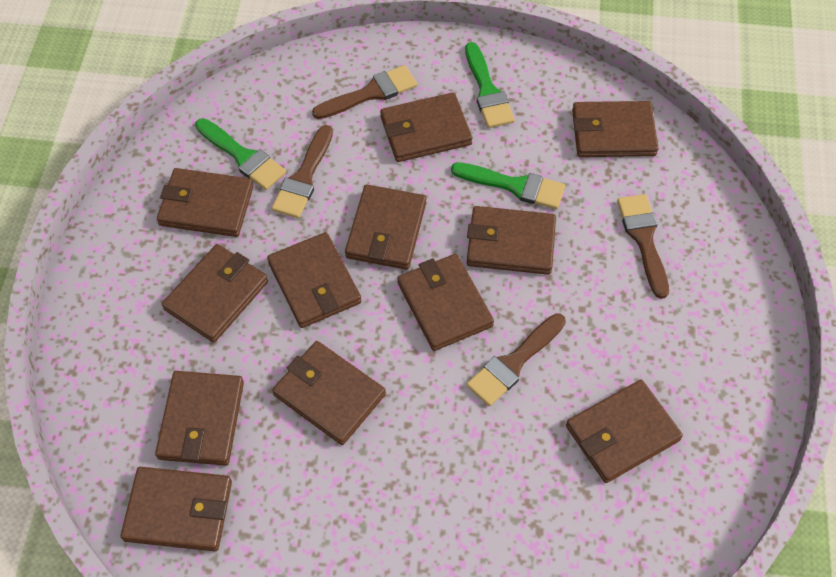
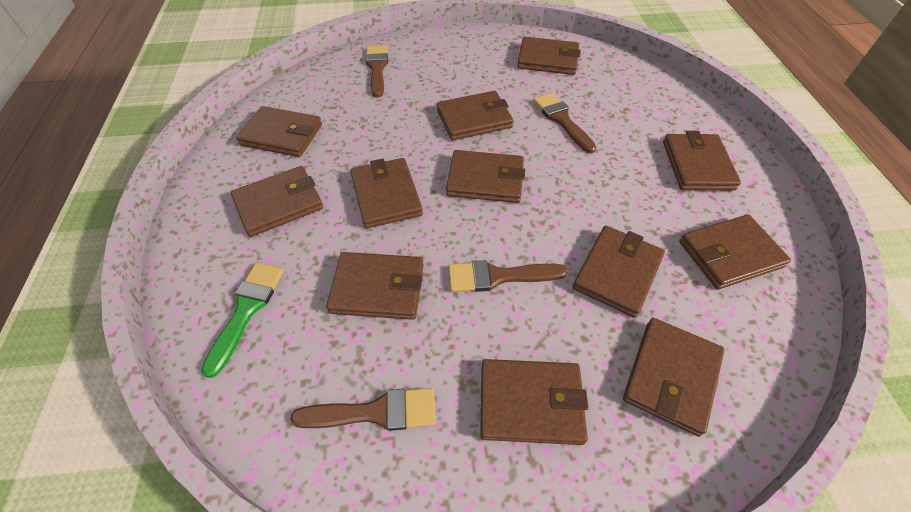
green brush: 3 -> 1

